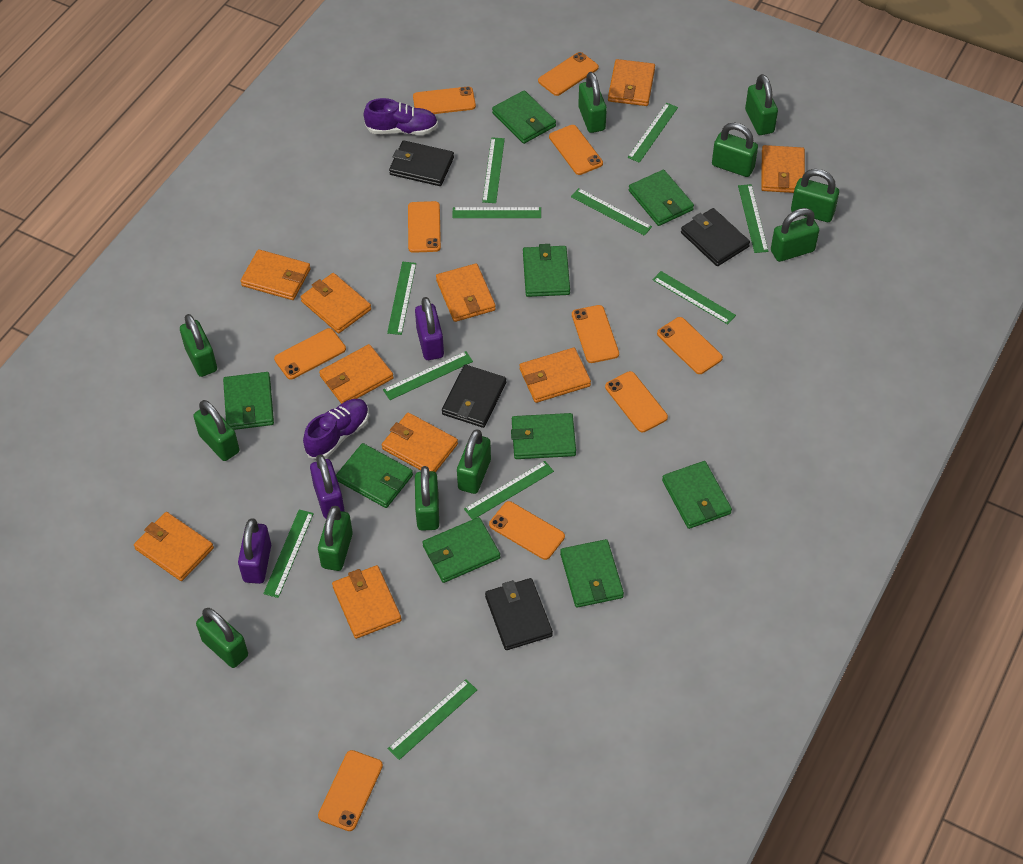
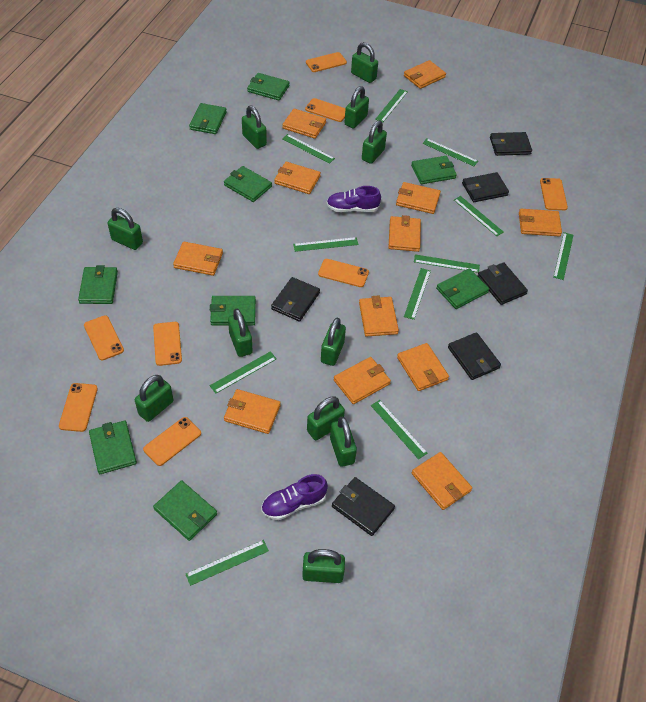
black wallet: 4 -> 6
orange phone: 10 -> 8
orange wallet: 10 -> 12
purple padlock: 3 -> 0

